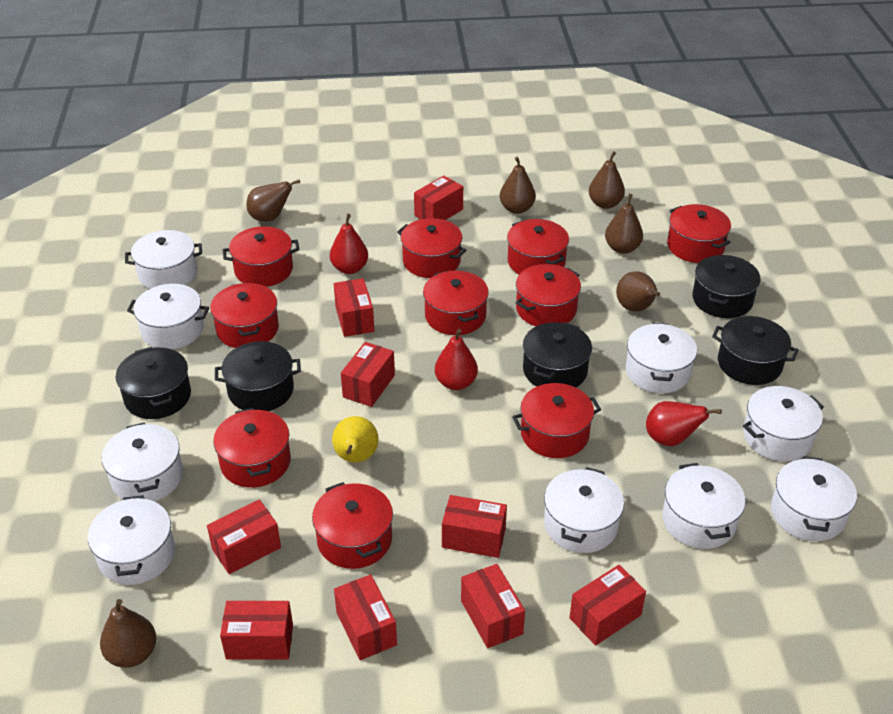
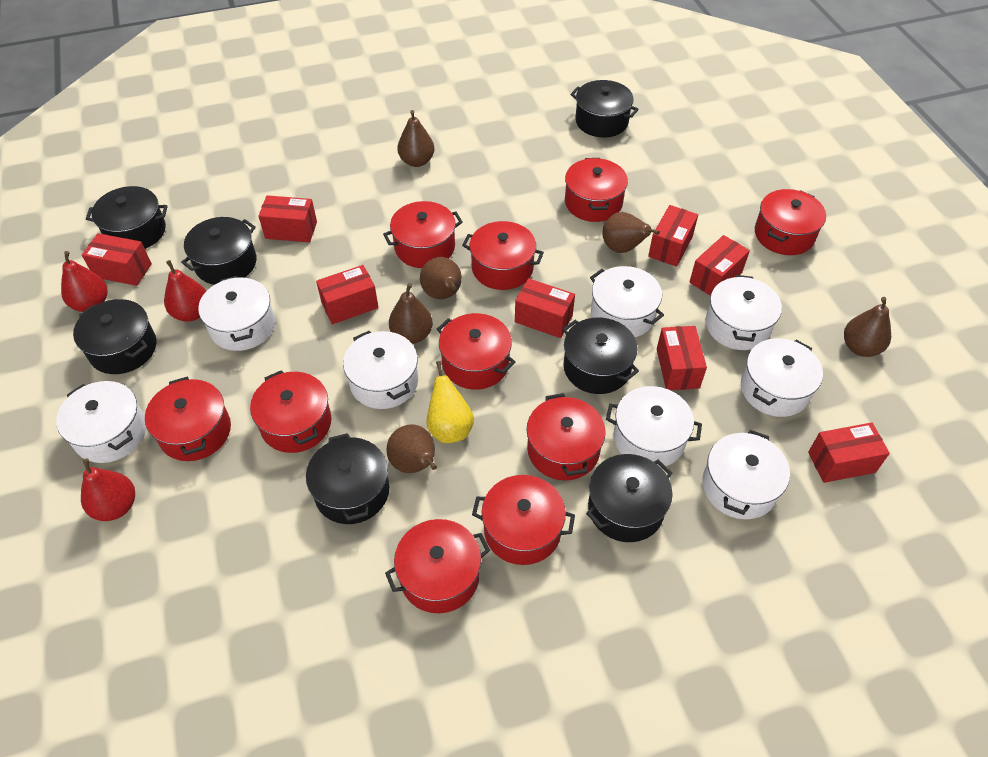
black pot: 5 -> 7
red box: 9 -> 8
white pot: 9 -> 8

